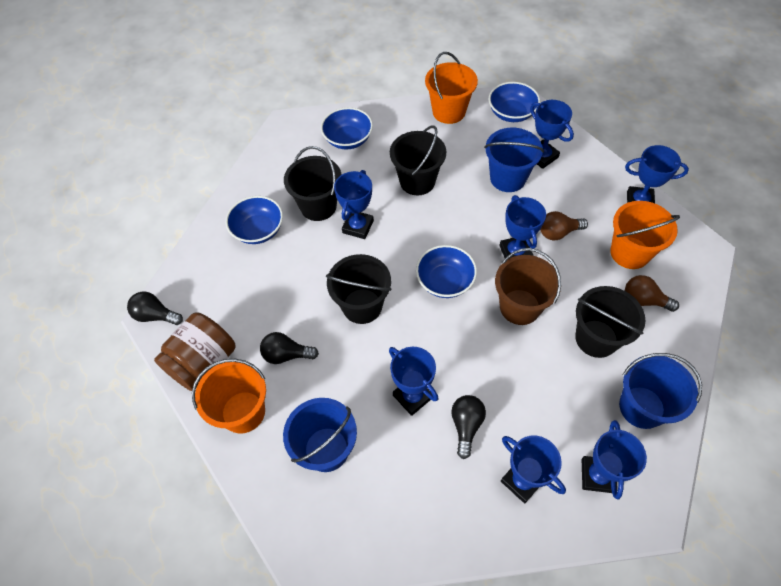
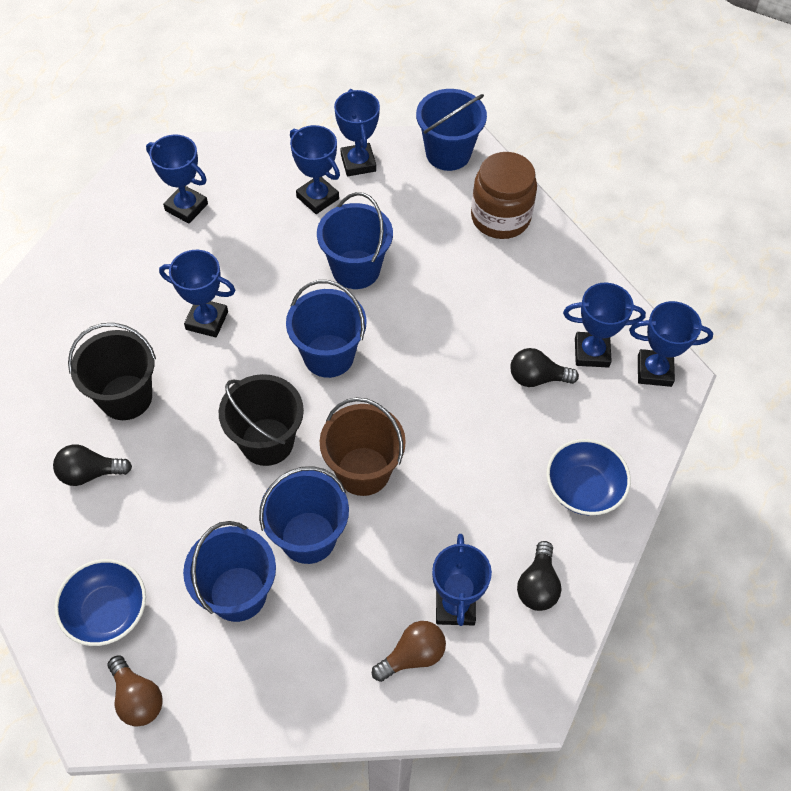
black bucket: 4 -> 2
blue bowl: 4 -> 2
blue bucket: 3 -> 5
orange bucket: 3 -> 0

